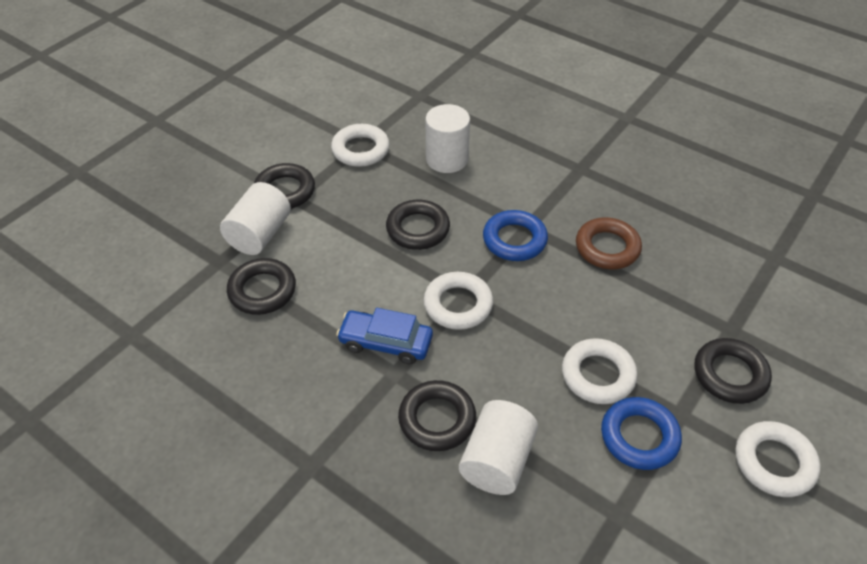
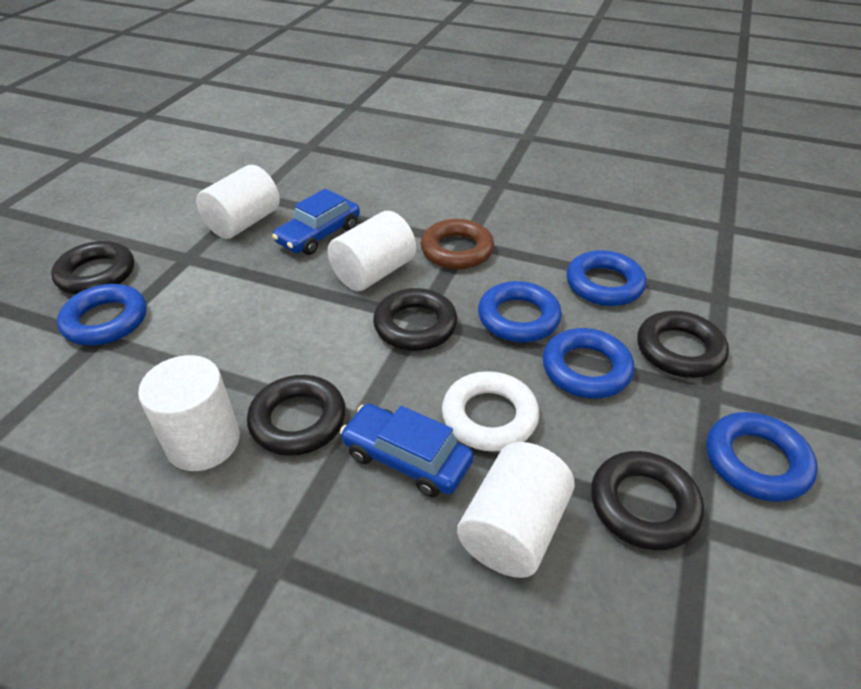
blue car: 1 -> 2
blue ring: 2 -> 5
white cylinder: 3 -> 4
white ring: 4 -> 1

